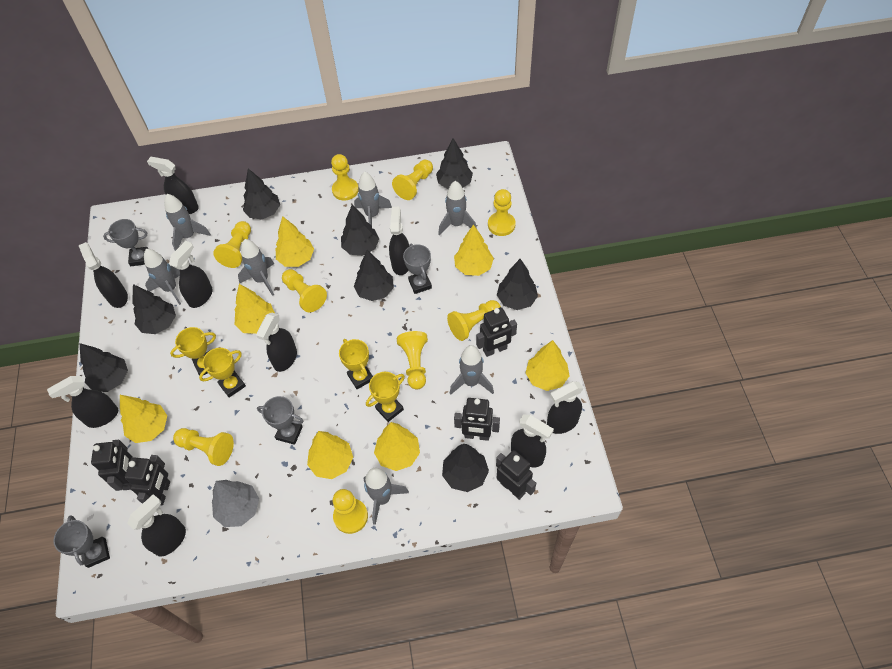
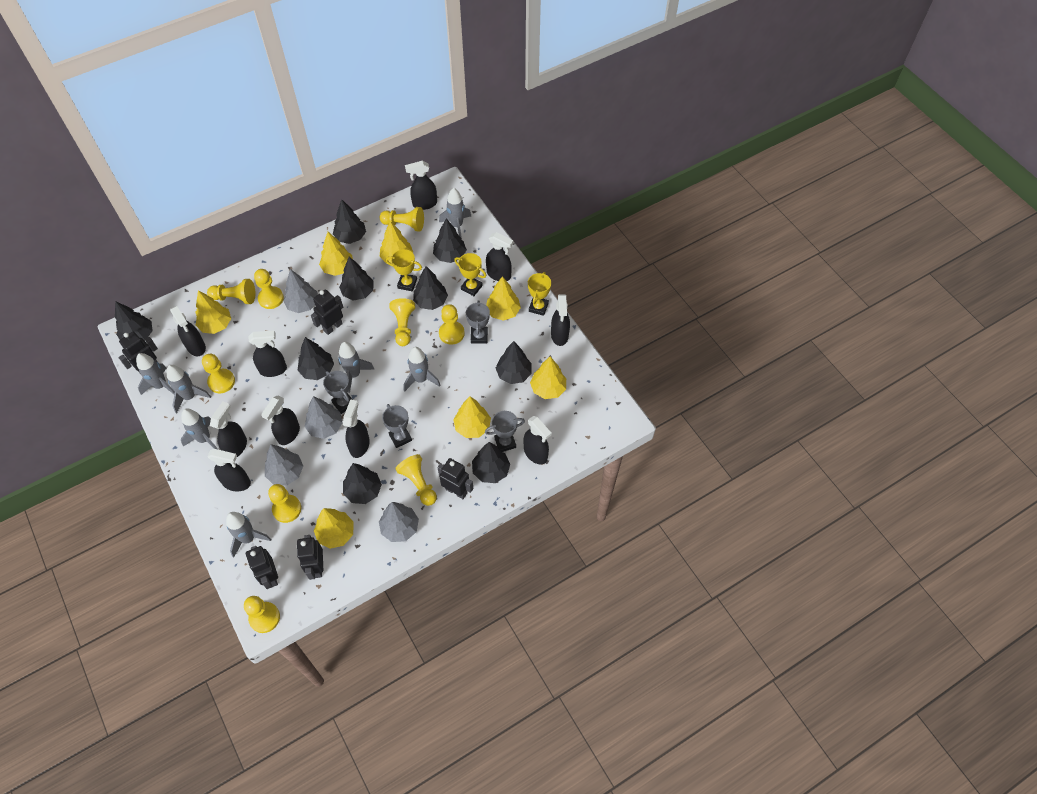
black spray bottle: 9 -> 10
black tree: 8 -> 9
grey tree: 1 -> 4
yellow trophy: 4 -> 3

